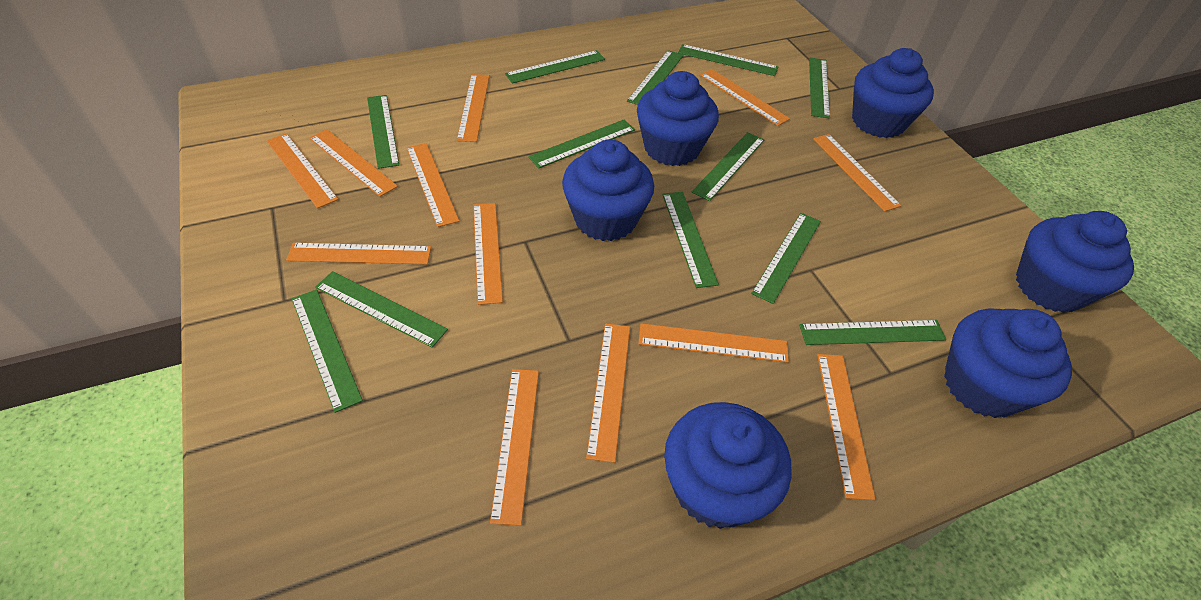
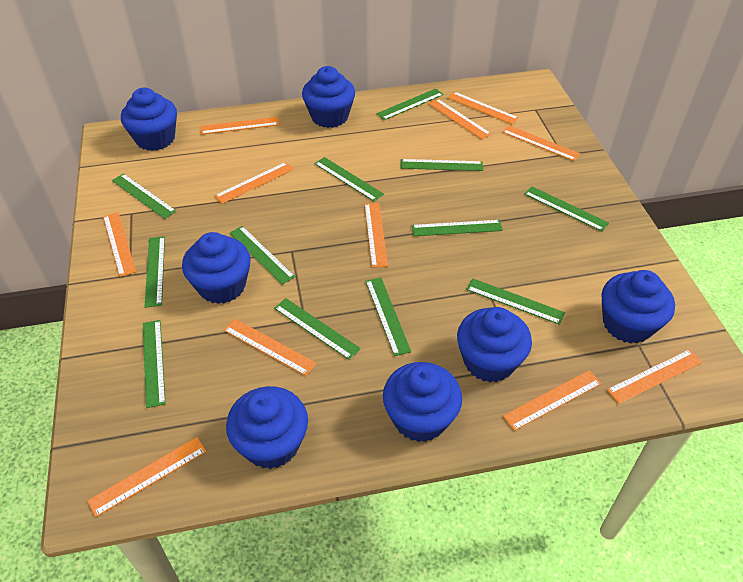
blue cupcake: 6 -> 7
orange ruler: 12 -> 11

